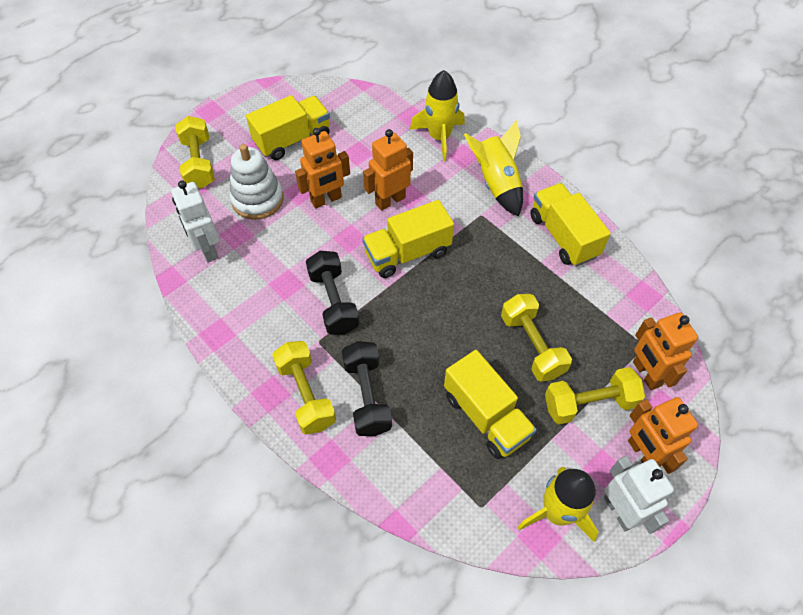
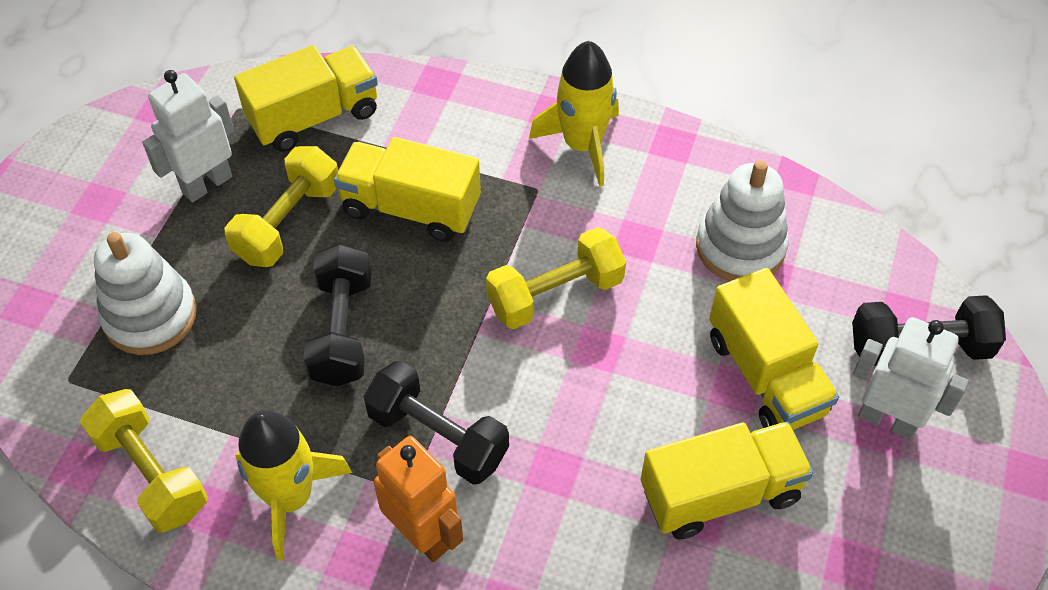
black dumbbell: 2 -> 3
orange robot: 4 -> 1
white stacking toy: 1 -> 2
yellow dumbbell: 4 -> 3
yellow rocket: 3 -> 2

